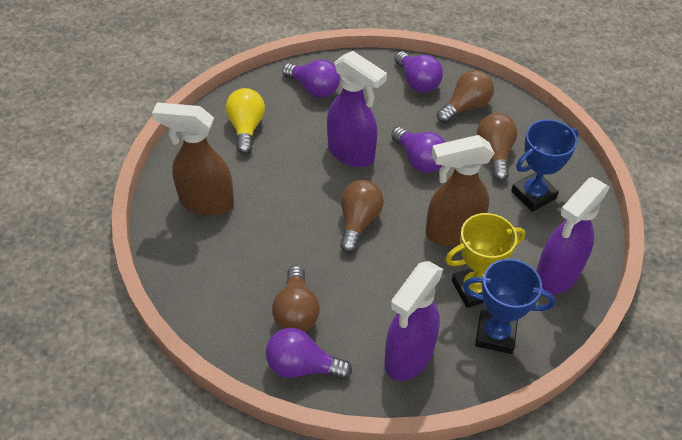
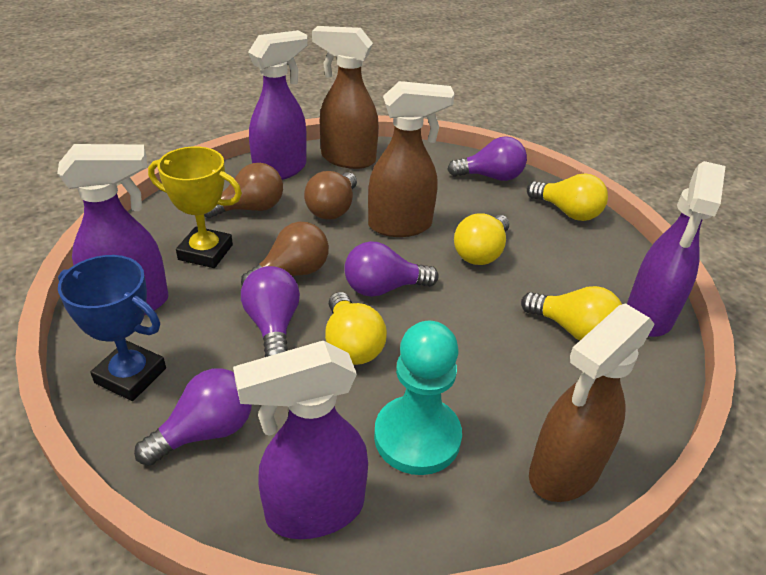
blue trophy: 2 -> 1
brown light bulb: 4 -> 3
brown spray bottle: 2 -> 3
purple spray bottle: 3 -> 4
turquoise pawn: 0 -> 1
yellow light bulb: 1 -> 4

